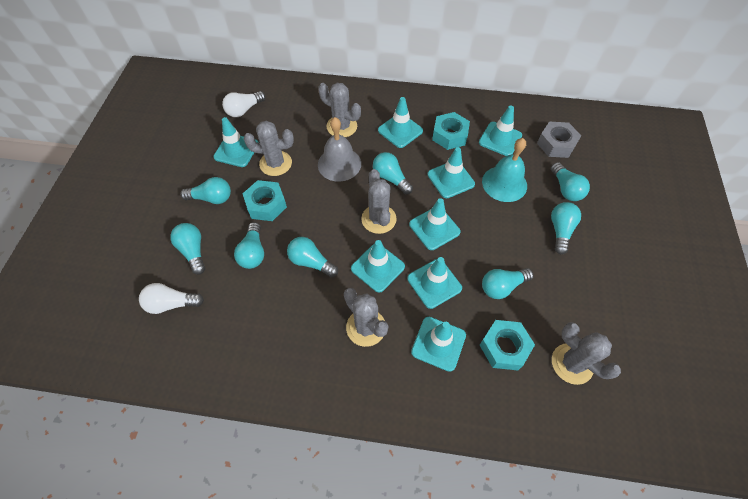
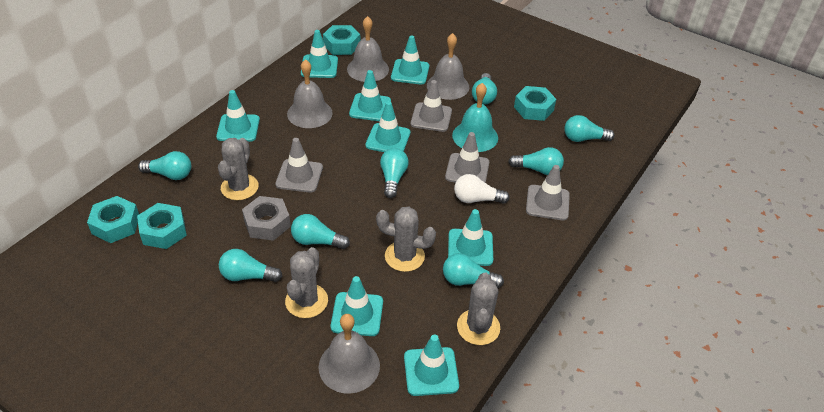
grey bell: 1 -> 4
grey cactus: 5 -> 4
grey traffic cone: 0 -> 4
turquoise nut: 3 -> 4
white light bulb: 2 -> 1

